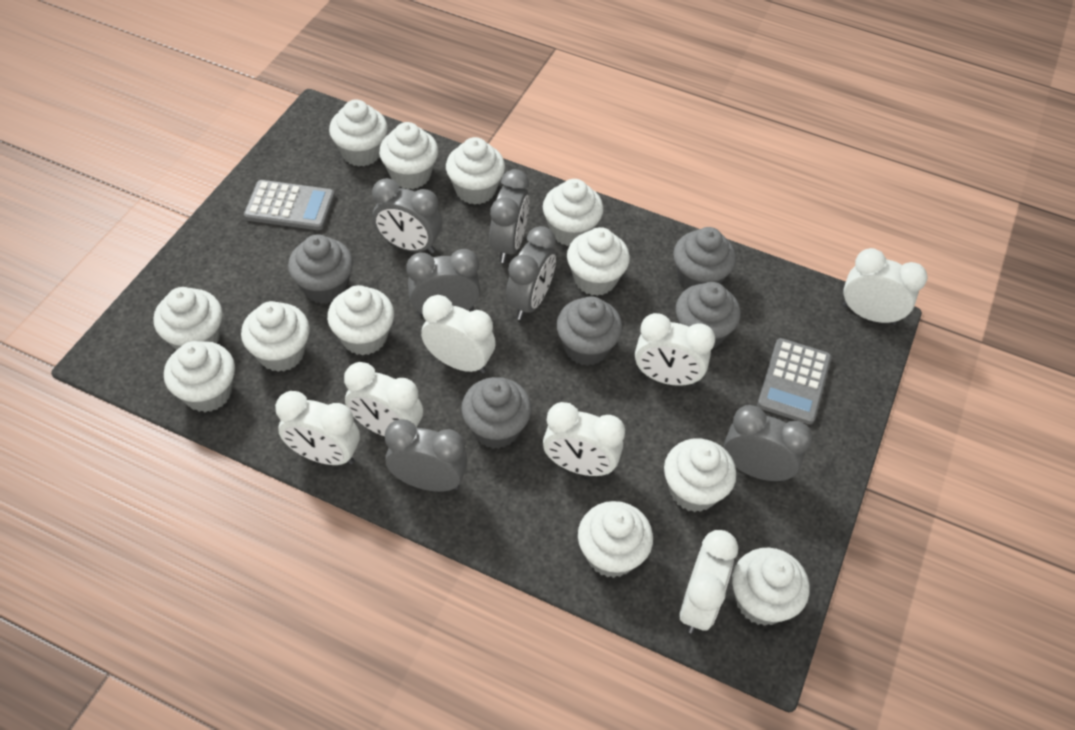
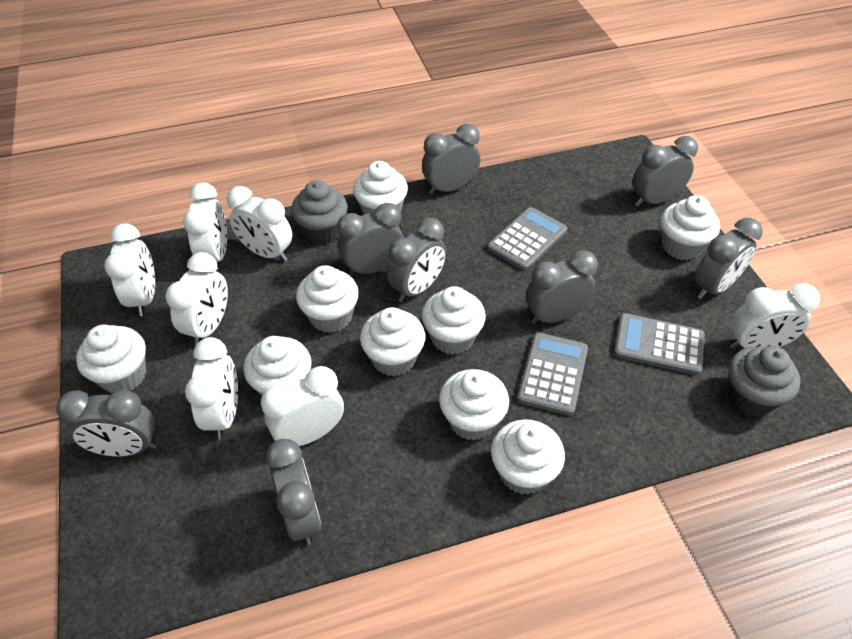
grey calculator: 2 -> 3
grey clock: 6 -> 8
grey cupcake: 5 -> 2
white cupcake: 12 -> 9

